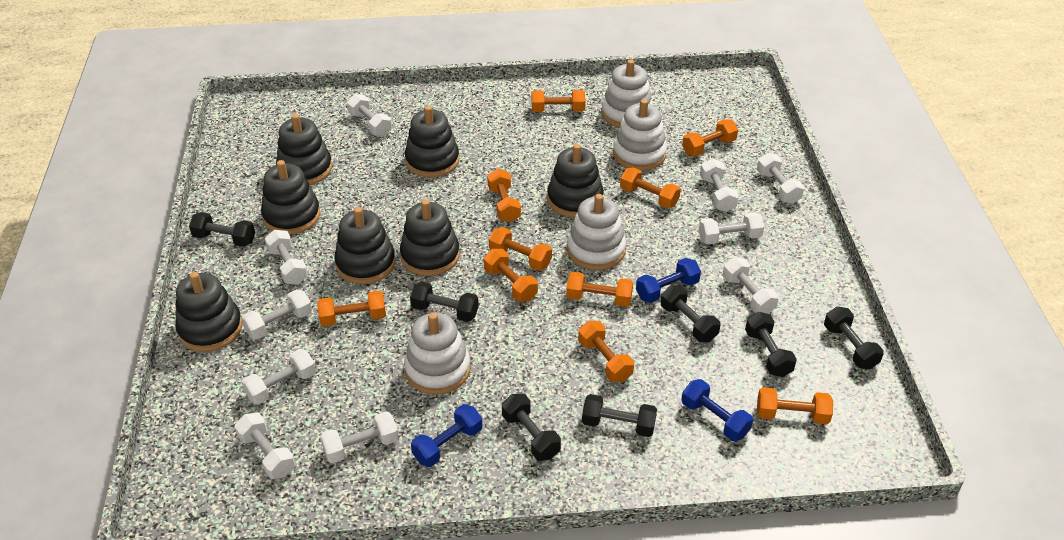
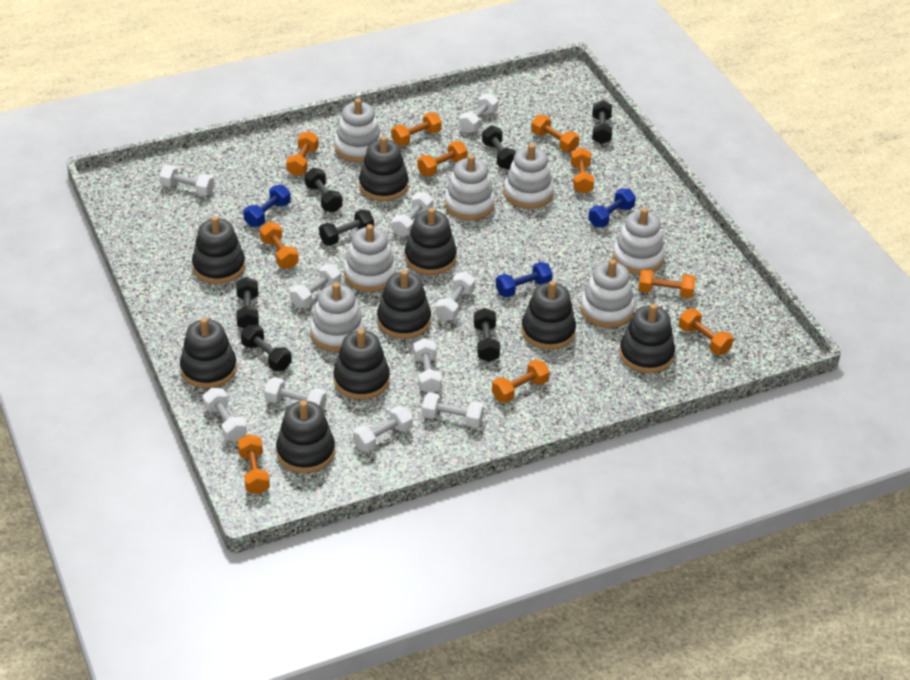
black stacking toy: 7 -> 9
white stacking toy: 4 -> 7

